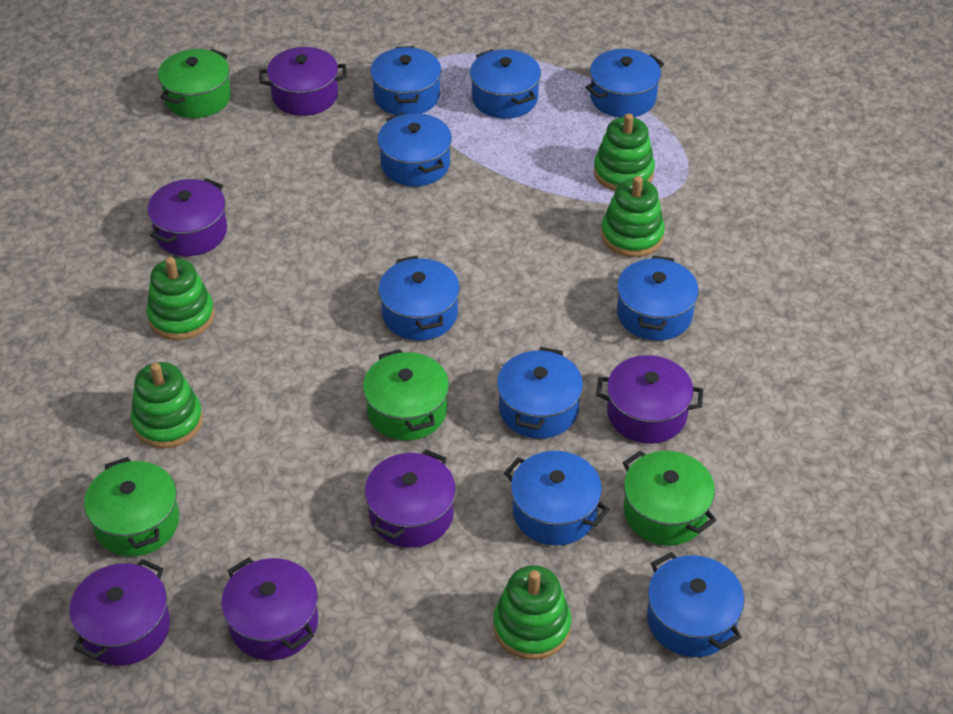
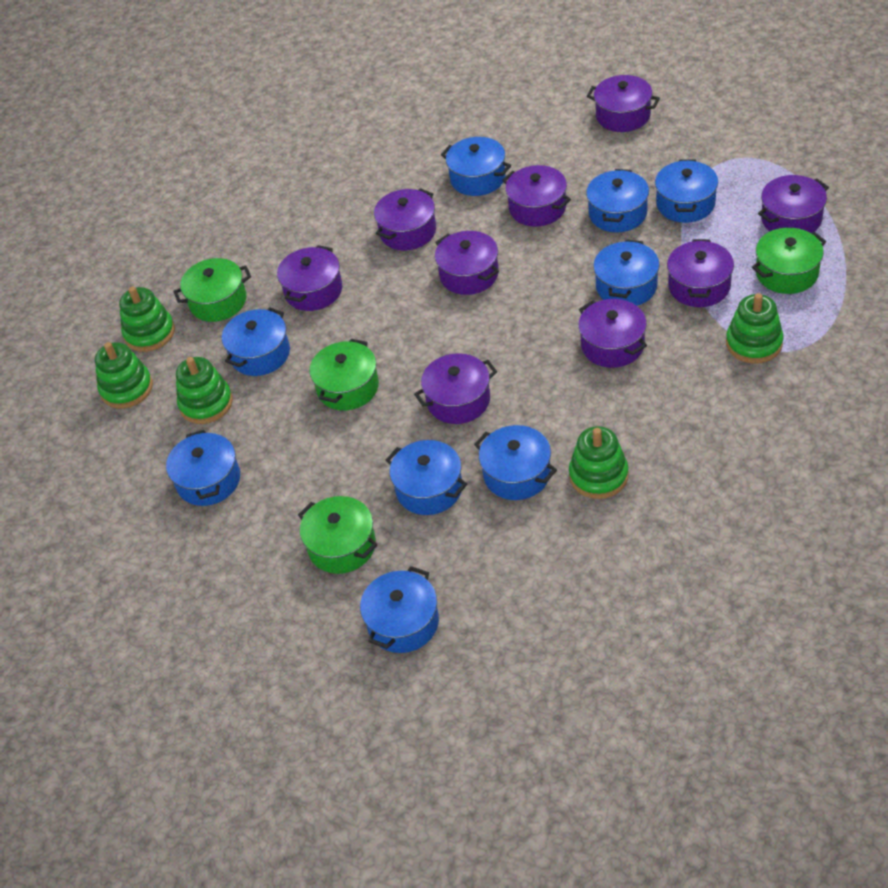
purple pot: 6 -> 9

